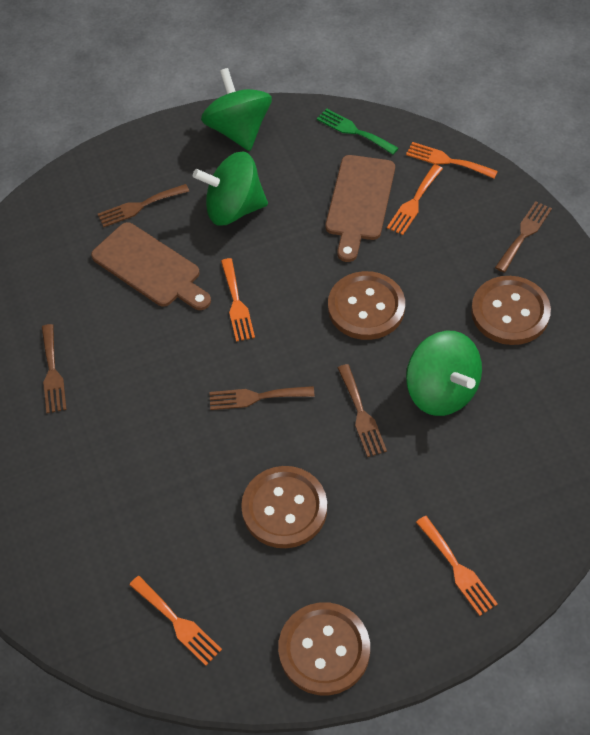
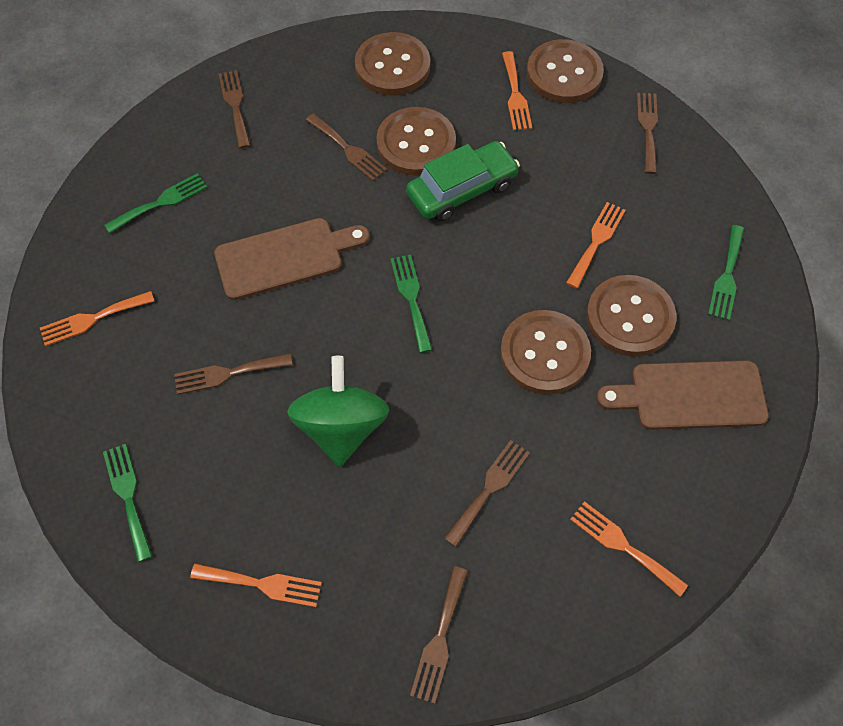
brown button: 4 -> 5
brown fork: 5 -> 6
green car: 0 -> 1
green fork: 1 -> 4
green spinning top: 3 -> 1

